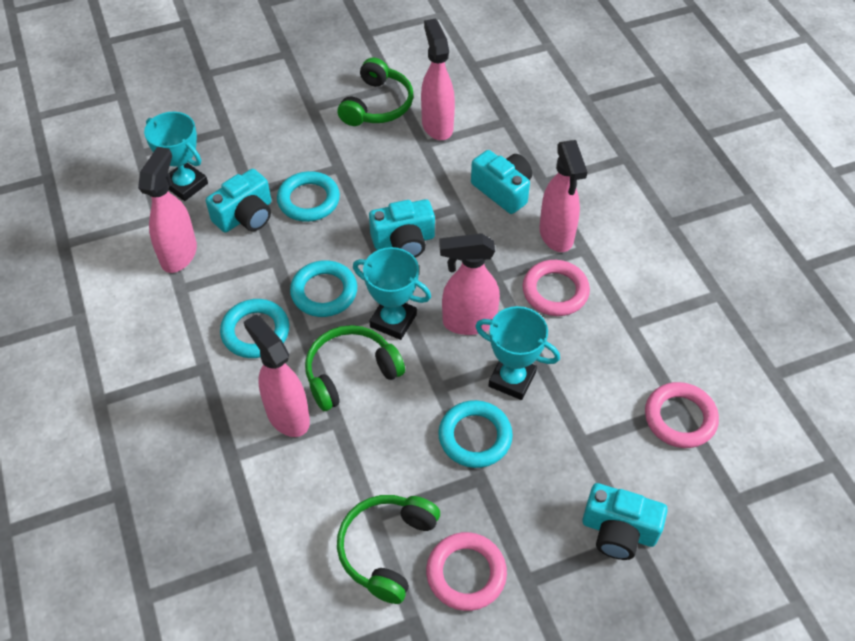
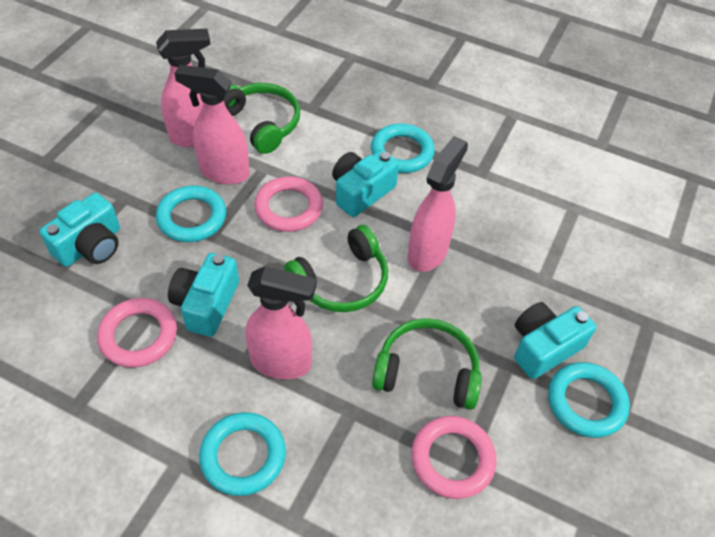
pink spray bottle: 5 -> 4
turquoise trophy: 3 -> 0

